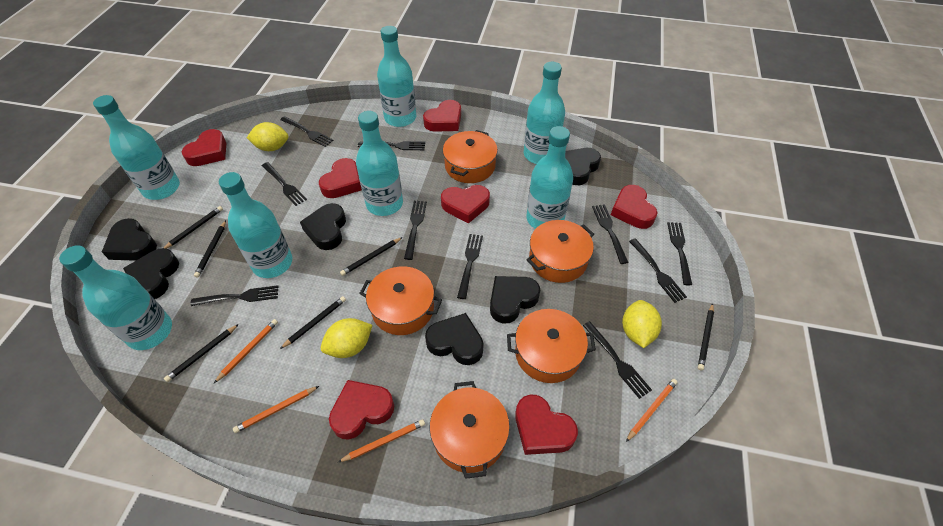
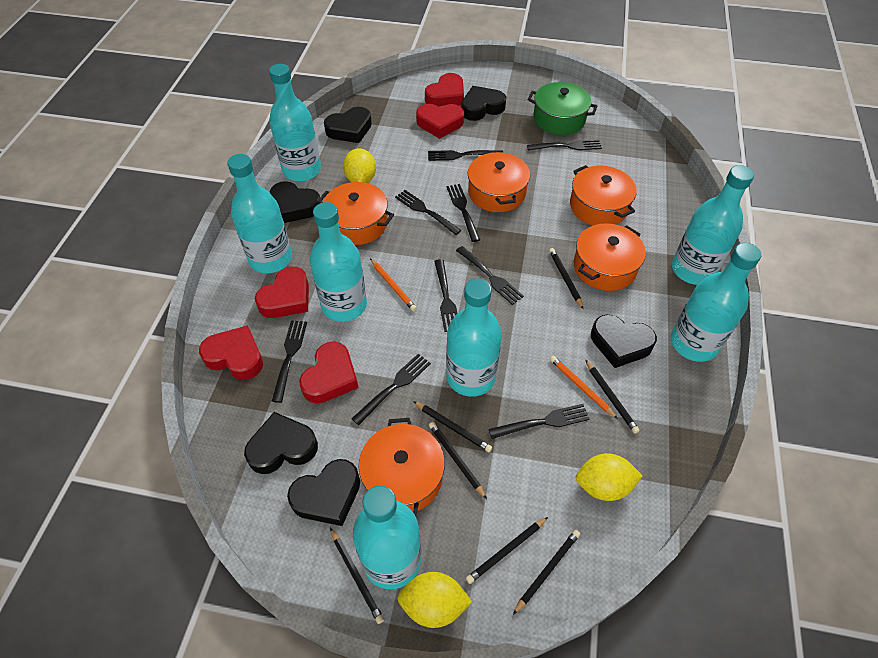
black fork: 10 -> 9
black pencil: 6 -> 7
green pot: 0 -> 1
orange pencil: 4 -> 2
red heart: 7 -> 5

